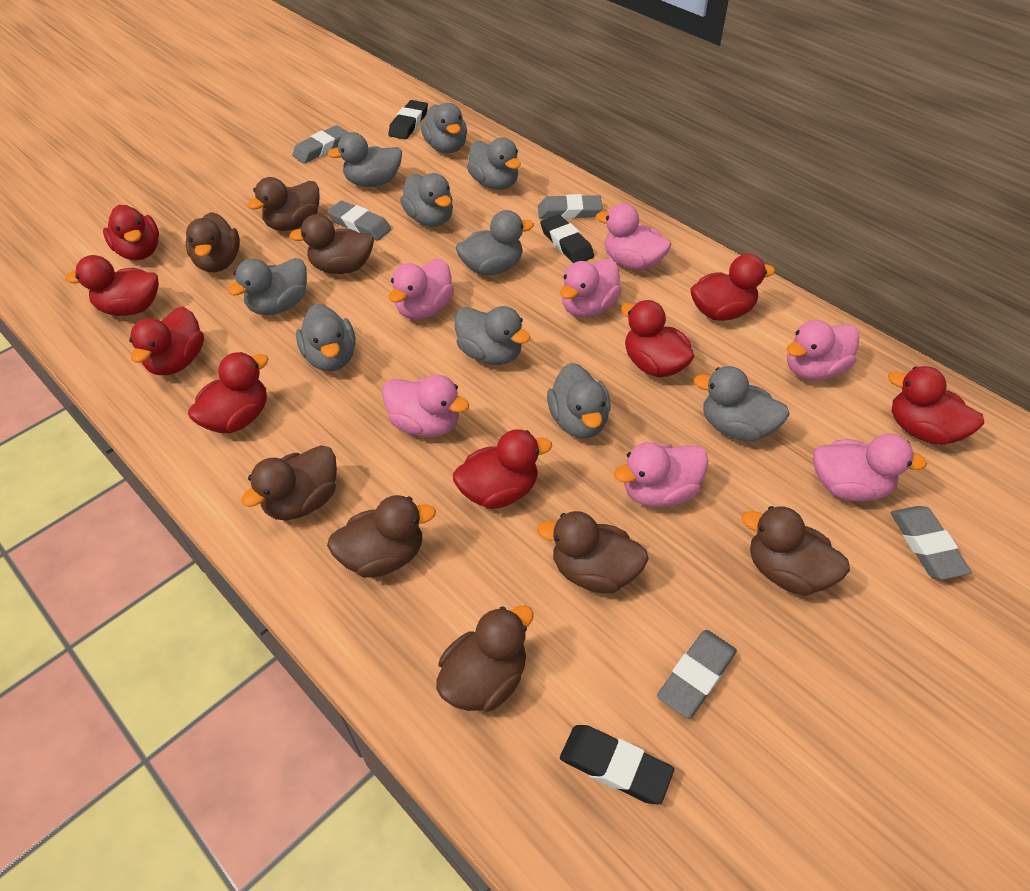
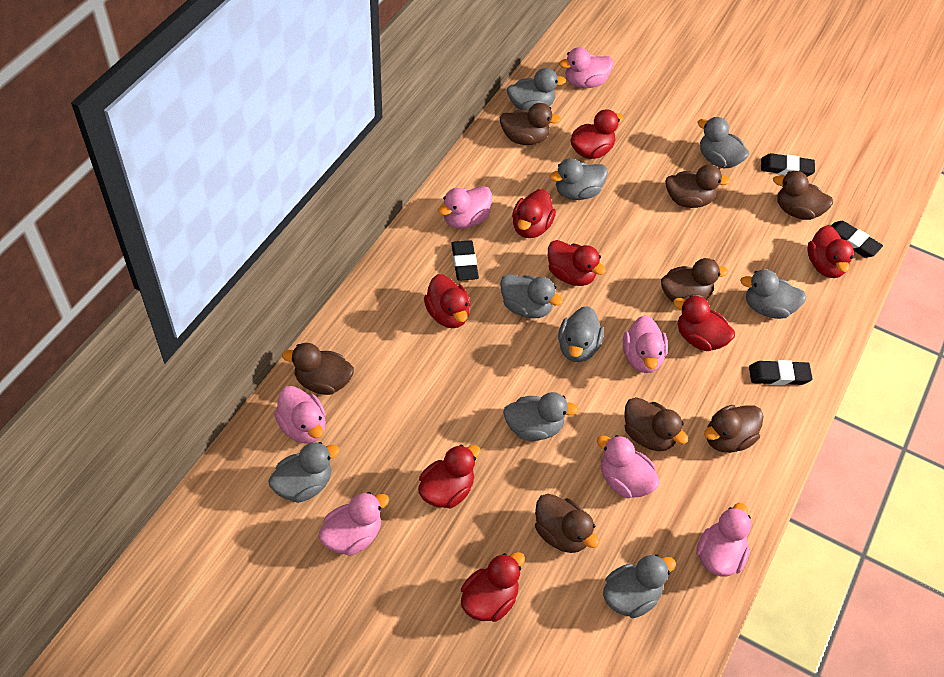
black eraser: 3 -> 4
grey duck: 10 -> 9
grey eraser: 5 -> 0

